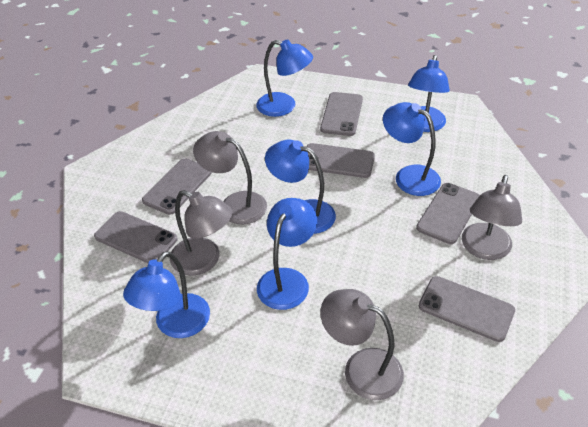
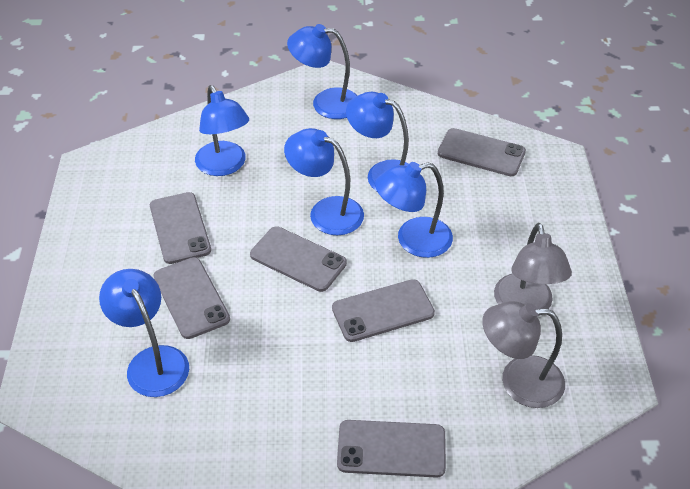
grey lamp: 4 -> 2

